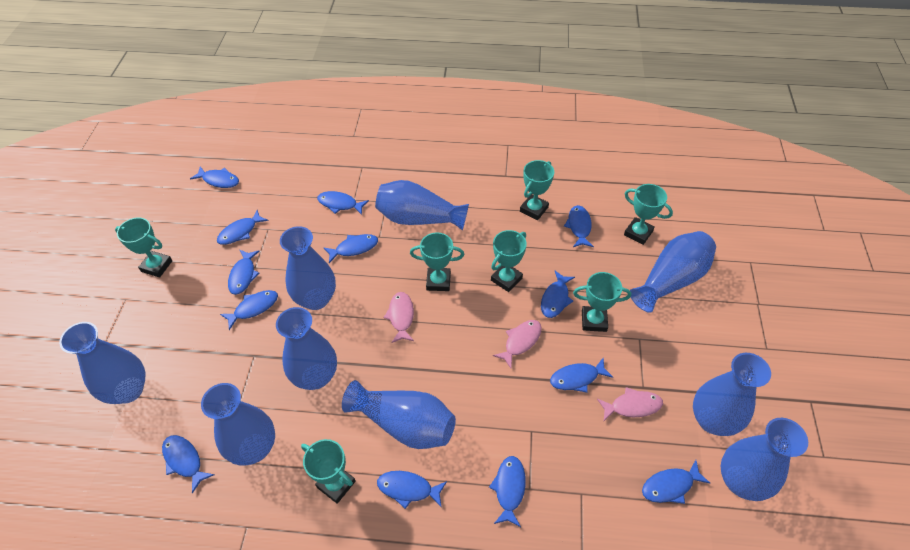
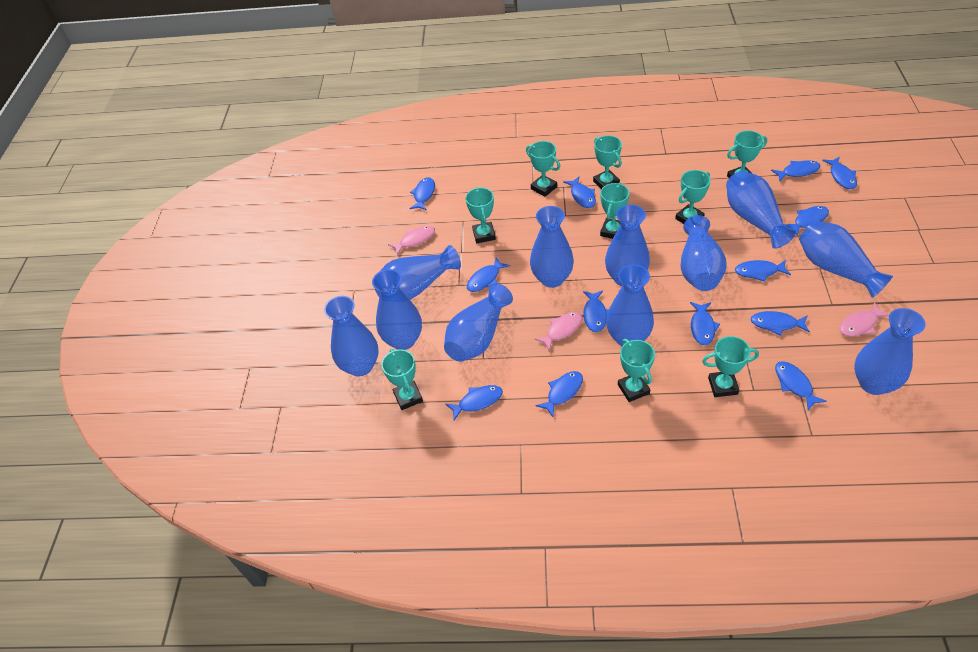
blue vase: 9 -> 11
turquoise trophy: 7 -> 9

